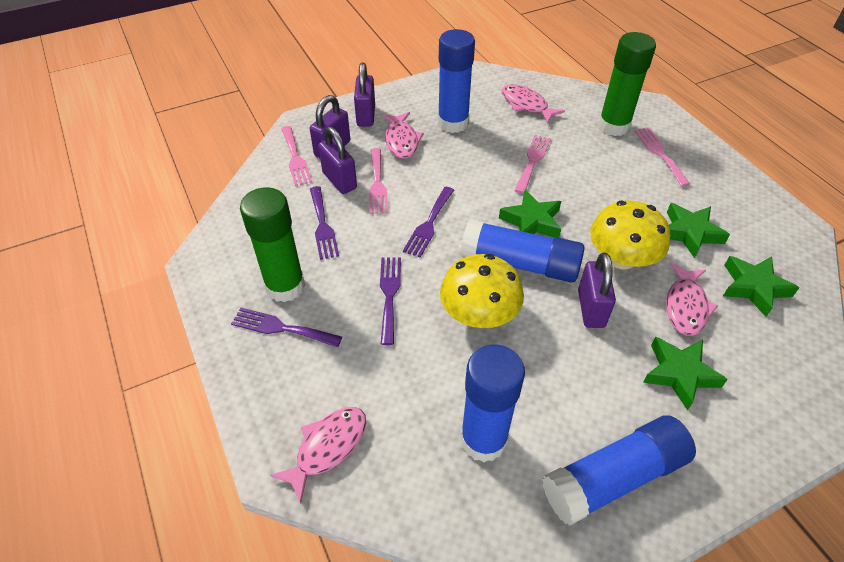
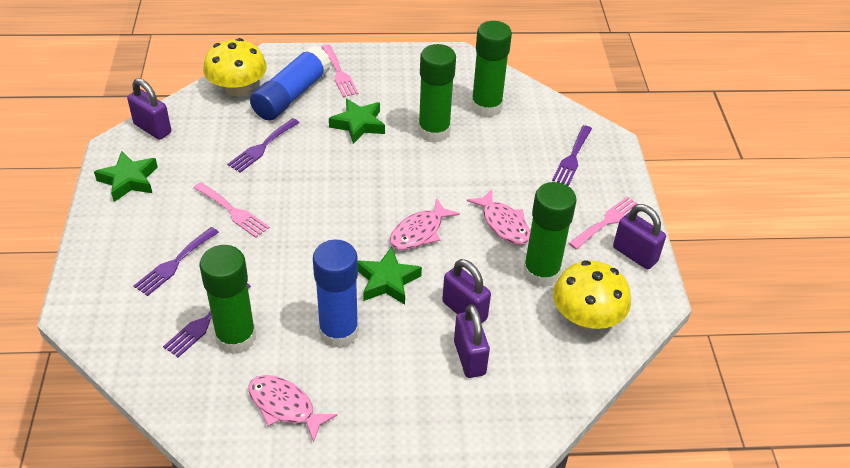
blue glue stick: 4 -> 2
green glue stick: 2 -> 4
green star: 4 -> 3
pink fish: 4 -> 3
pink fork: 4 -> 3

